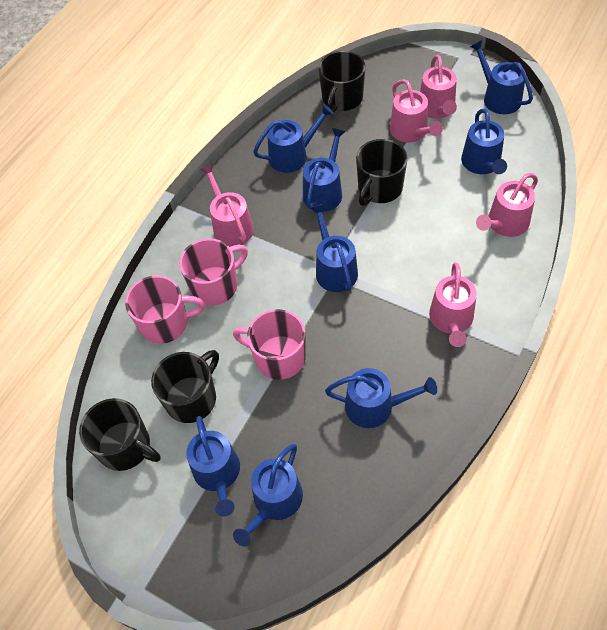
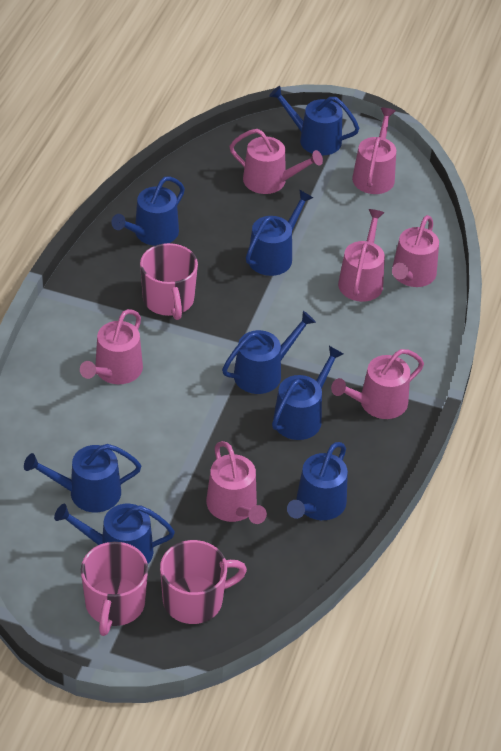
black mug: 4 -> 0
pink watering can: 5 -> 7

